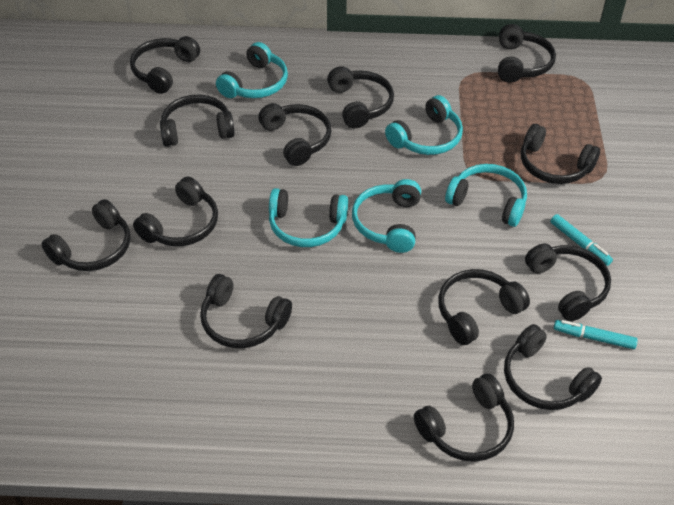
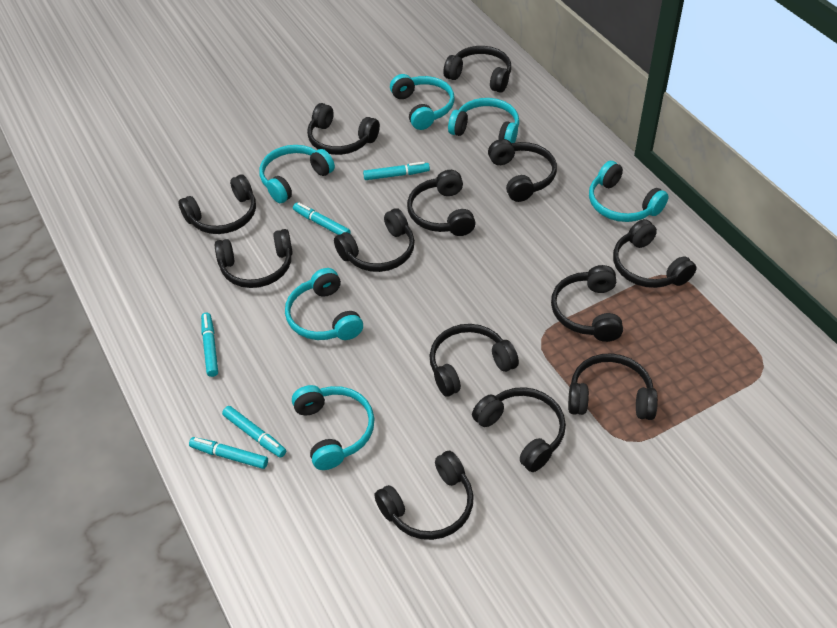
turquoise headphones: 5 -> 6
turquoise marker: 2 -> 5

